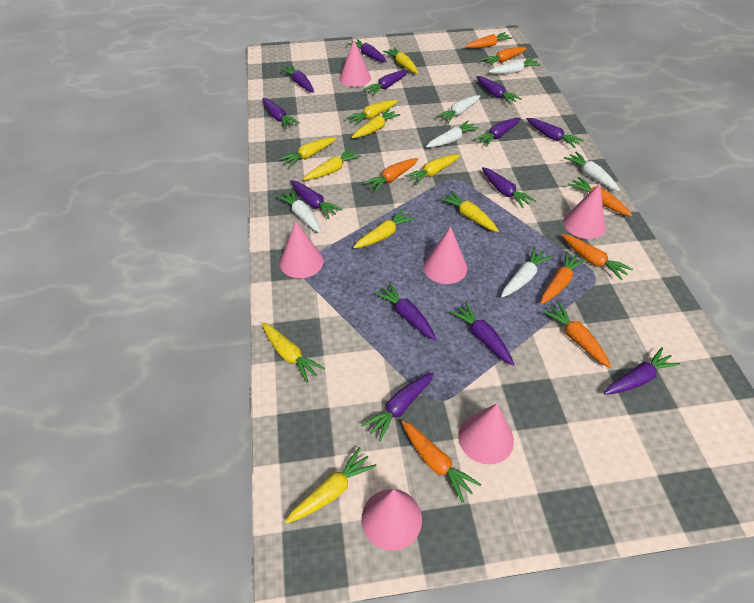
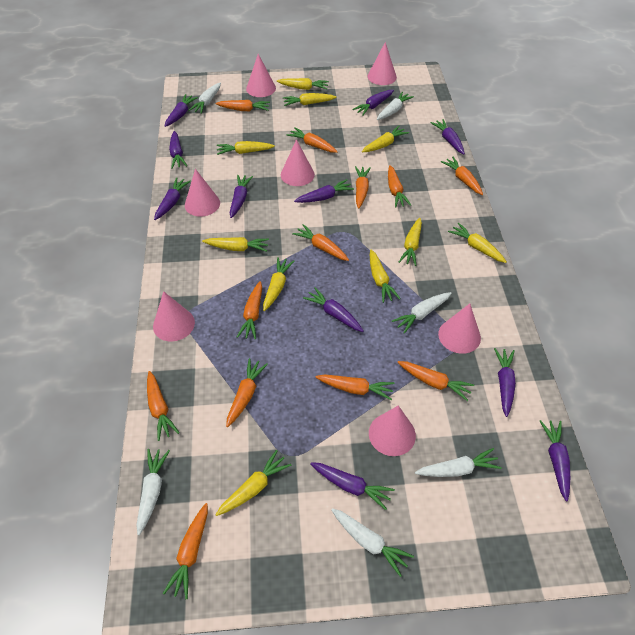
orange carrot: 8 -> 12
pink cone: 6 -> 7
purple carrot: 13 -> 11

